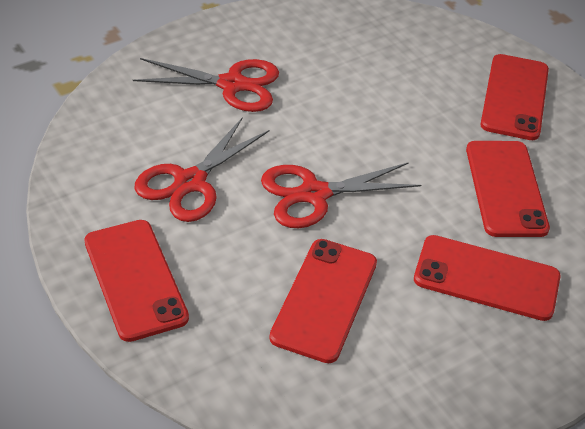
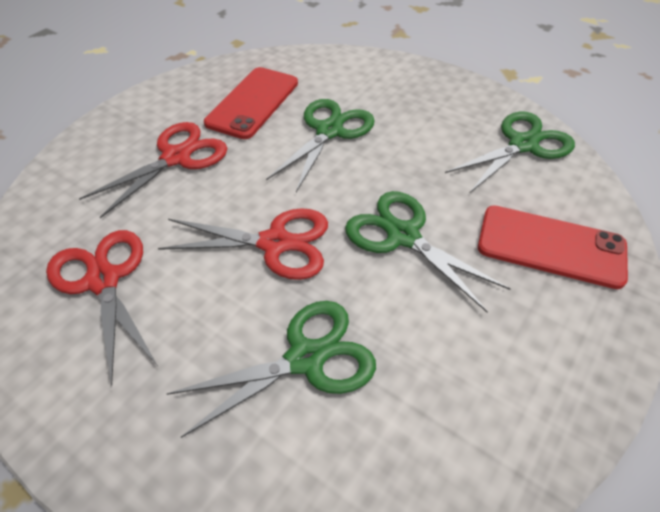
green scissors: 0 -> 4
red phone: 5 -> 2

